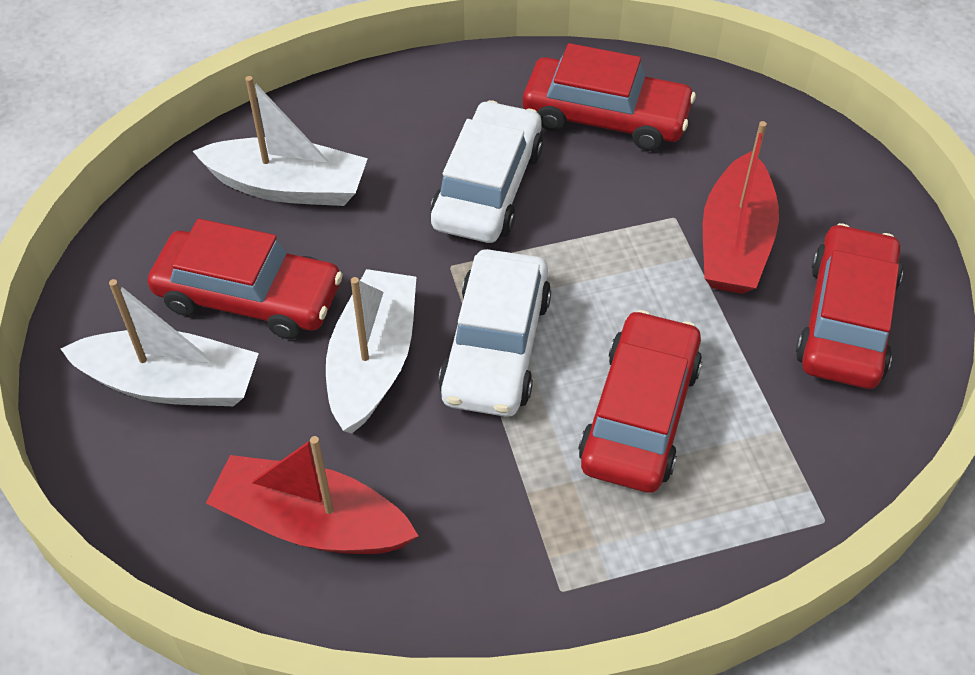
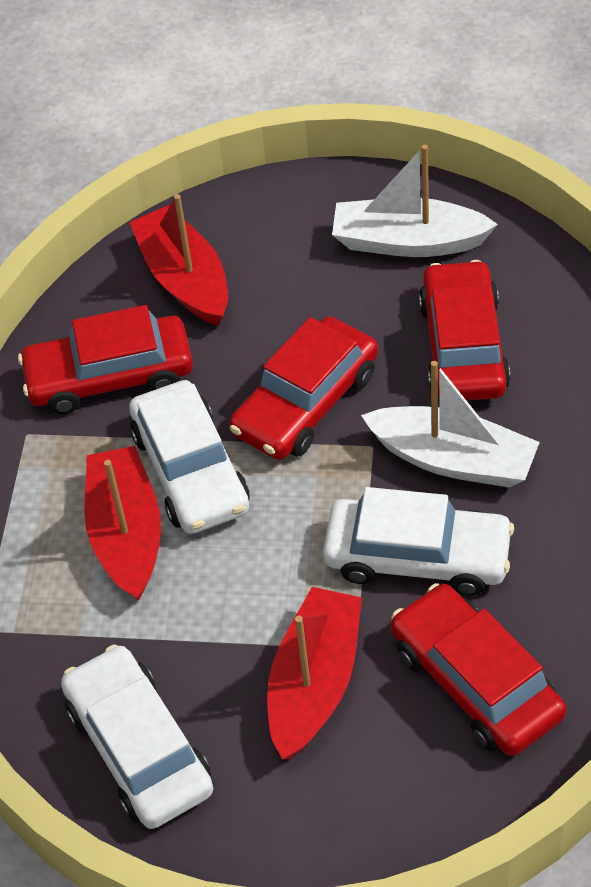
red boat: 2 -> 3
white boat: 3 -> 2
white car: 2 -> 3

